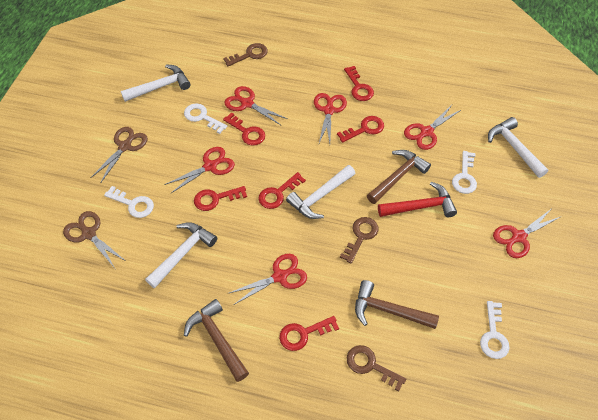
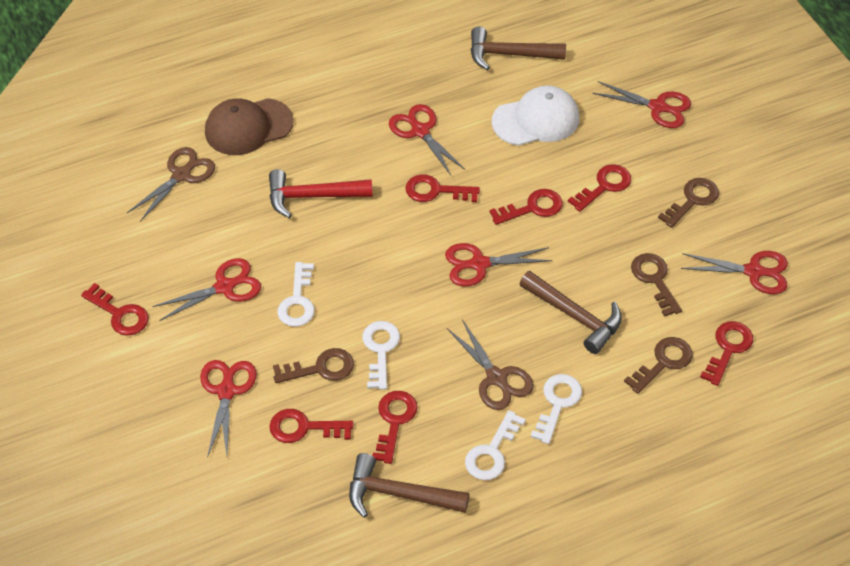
brown cap: 0 -> 1
brown key: 3 -> 4
red key: 6 -> 7
white cap: 0 -> 1
white hammer: 4 -> 0

